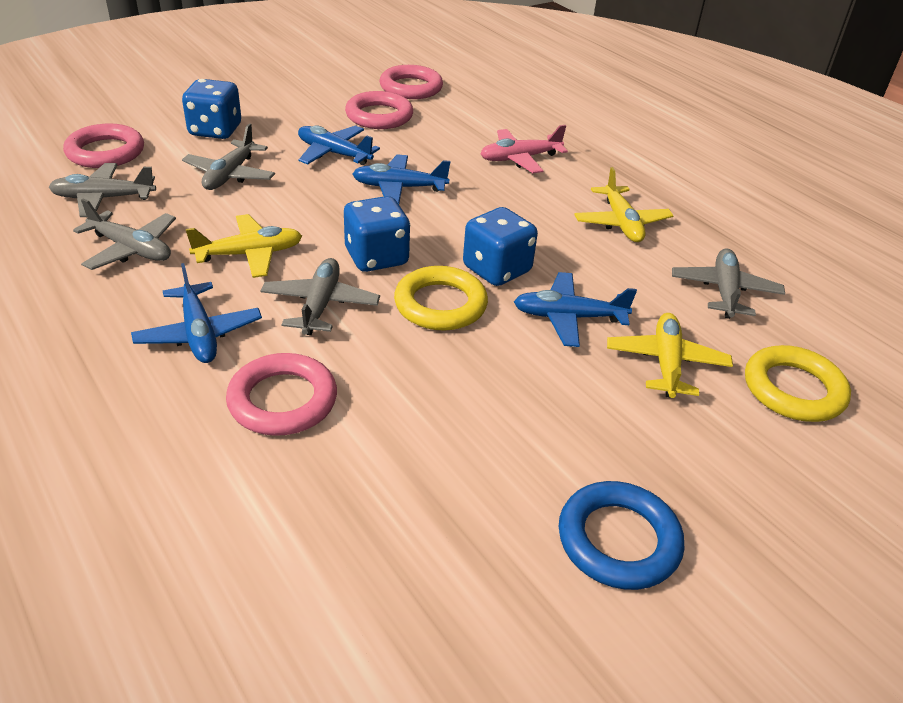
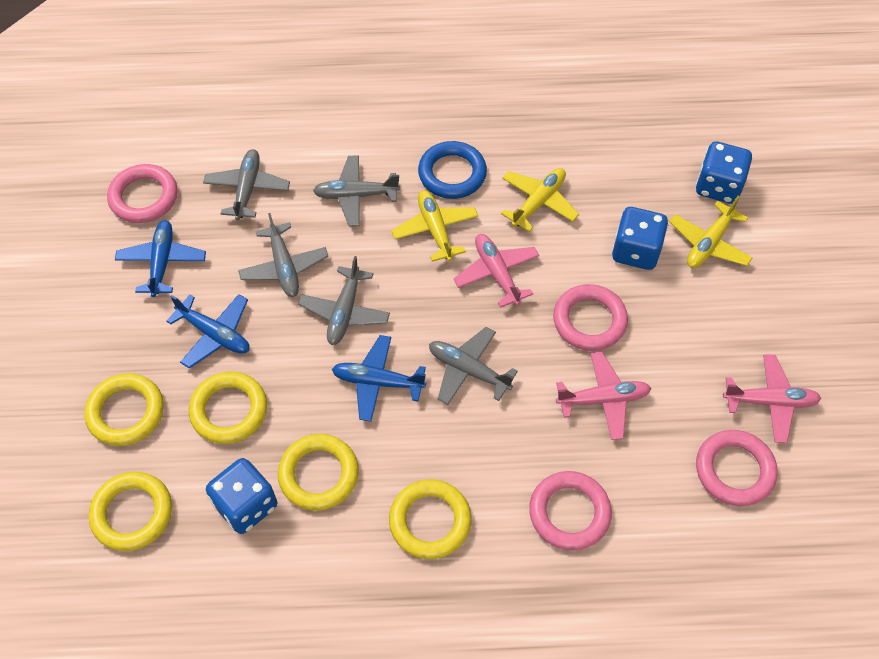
blue plane: 4 -> 3
pink plane: 1 -> 3
yellow ring: 2 -> 5

